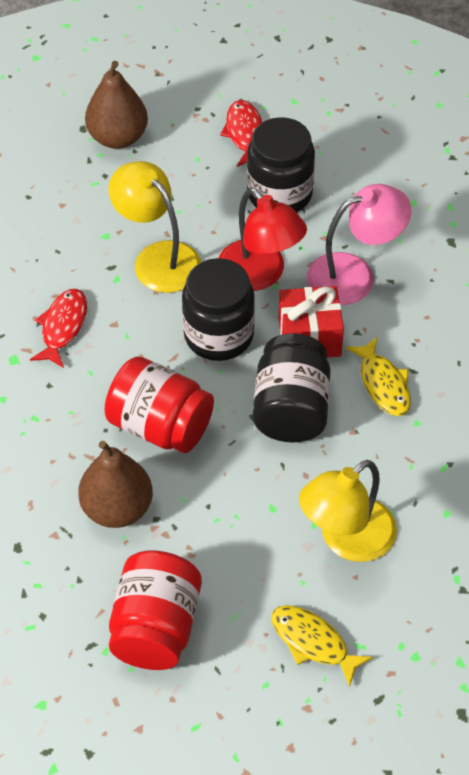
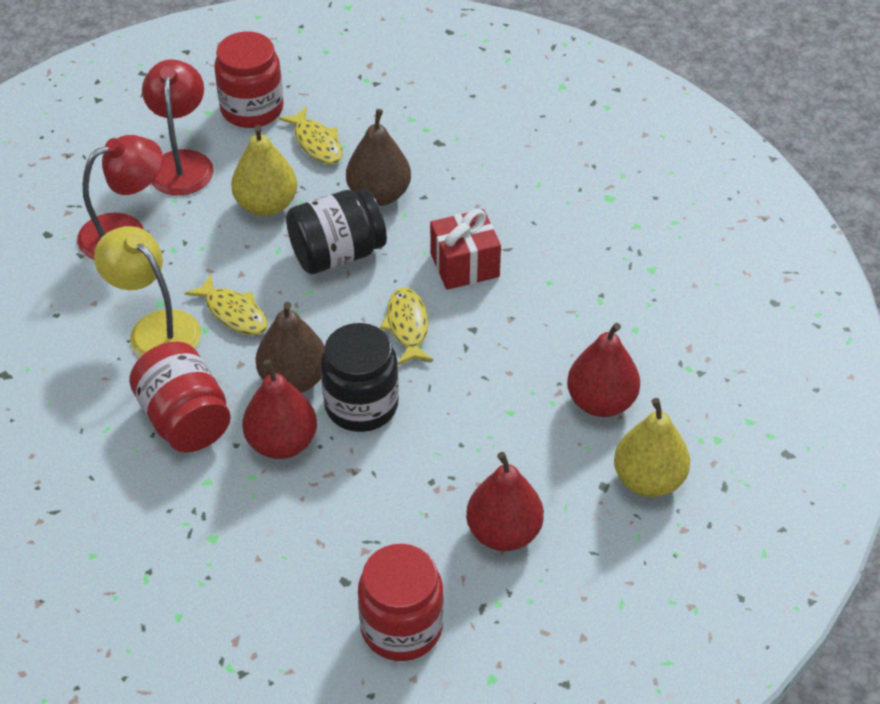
black jar: 3 -> 2
pink lamp: 1 -> 0
red fish: 2 -> 0
red jar: 2 -> 3
red lamp: 1 -> 2
red pear: 0 -> 3
yellow fish: 2 -> 3
yellow lamp: 2 -> 1
yellow pear: 0 -> 2

